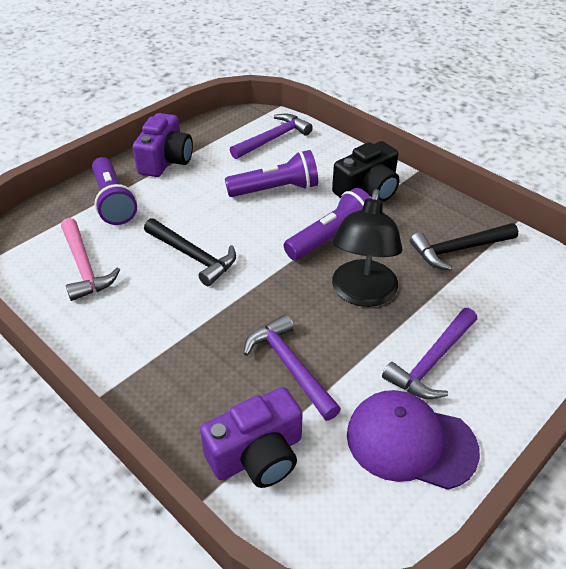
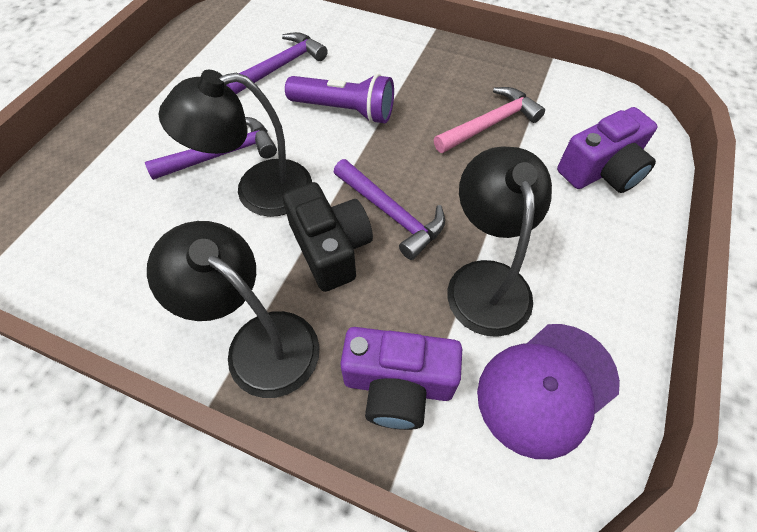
black hammer: 2 -> 0
black lamp: 1 -> 3
purple flashlight: 3 -> 1

